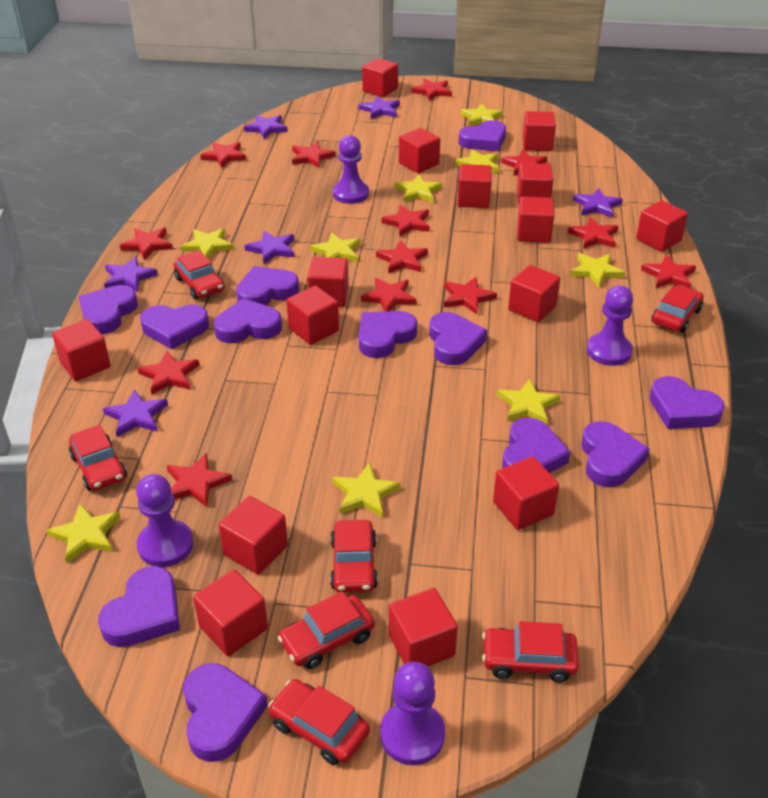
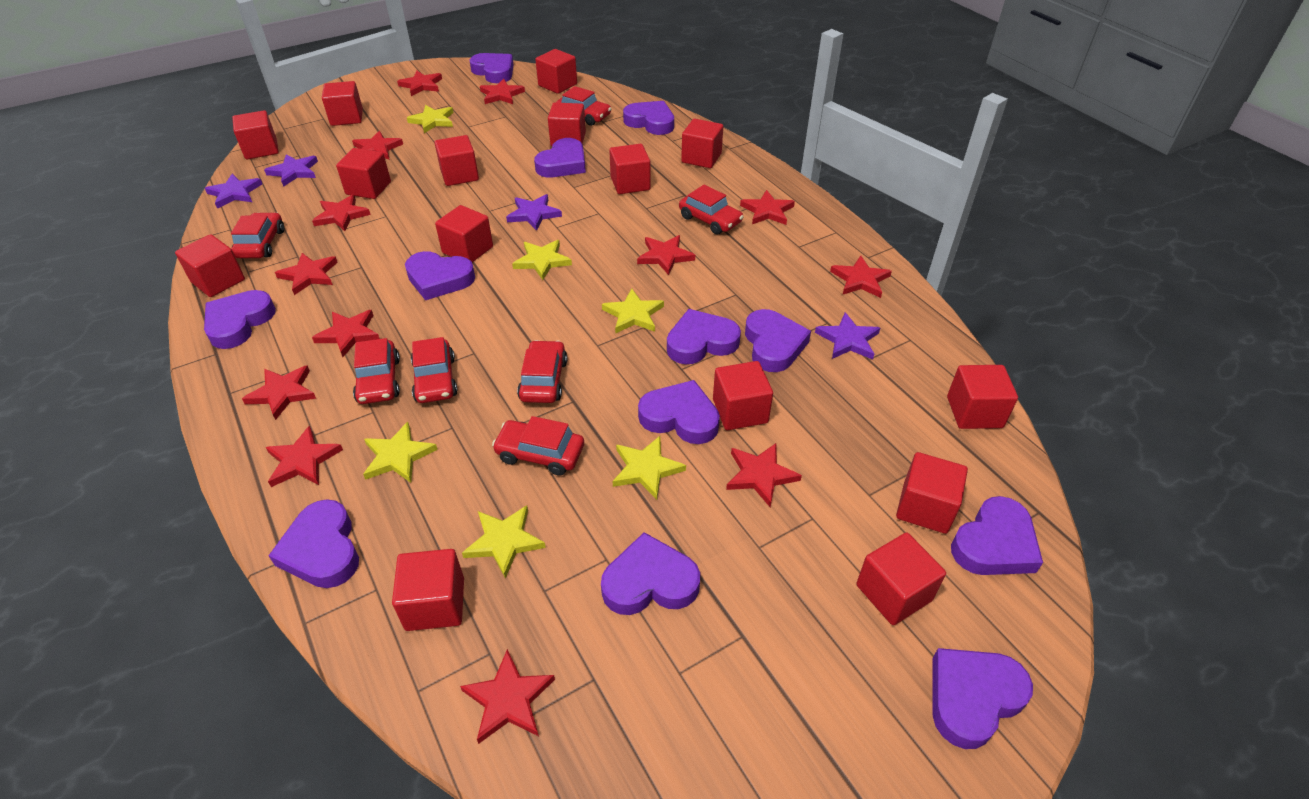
purple pawn: 4 -> 0
purple star: 6 -> 4
yellow star: 9 -> 6

